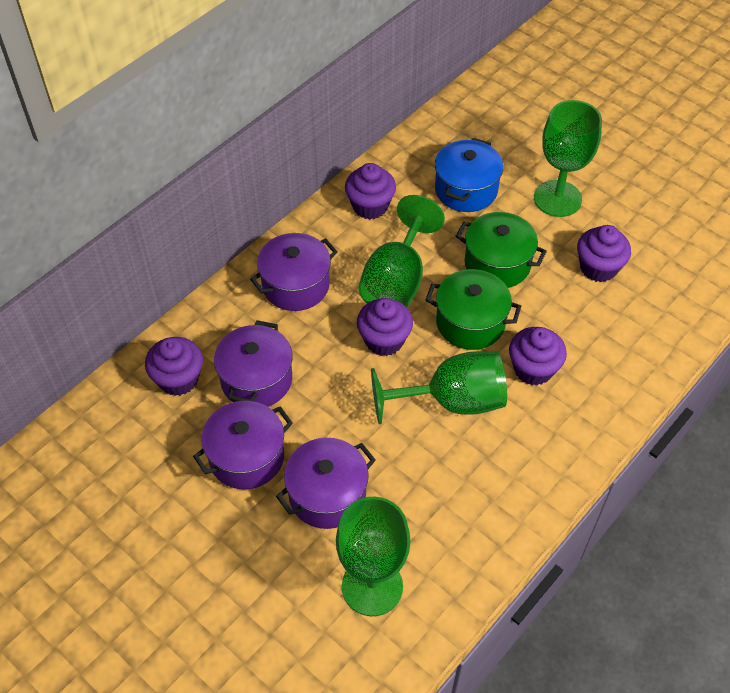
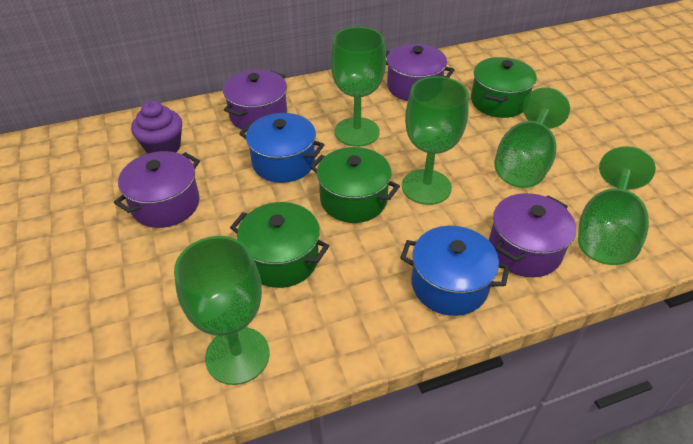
blue pot: 1 -> 2
green goblet: 4 -> 5
green pot: 2 -> 3
purple cupcake: 5 -> 1

